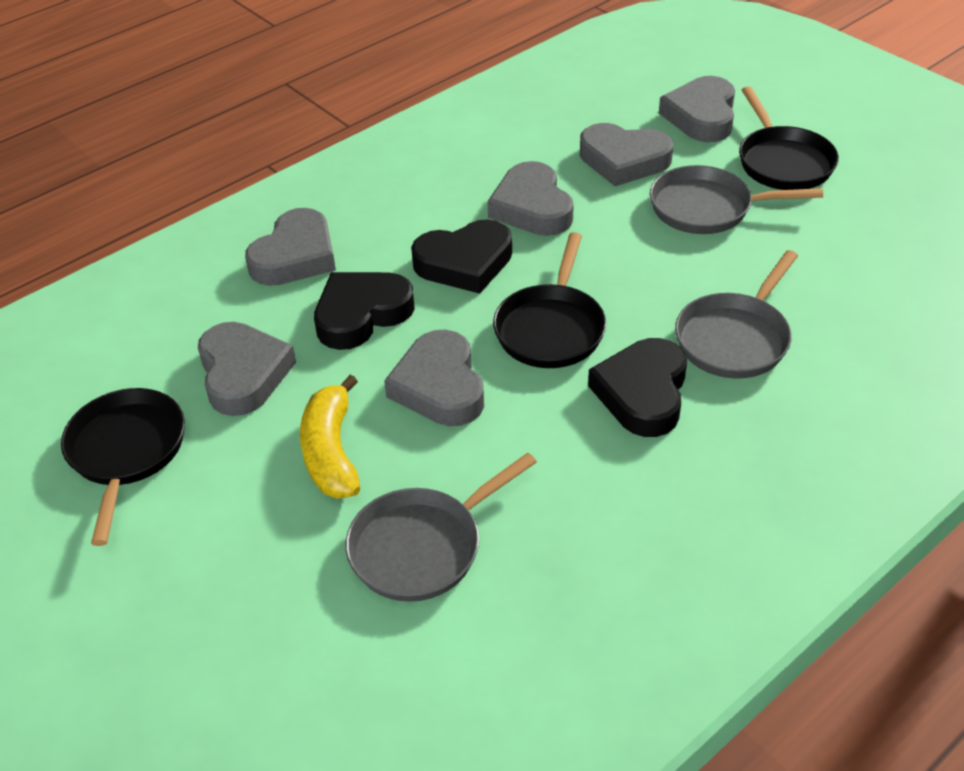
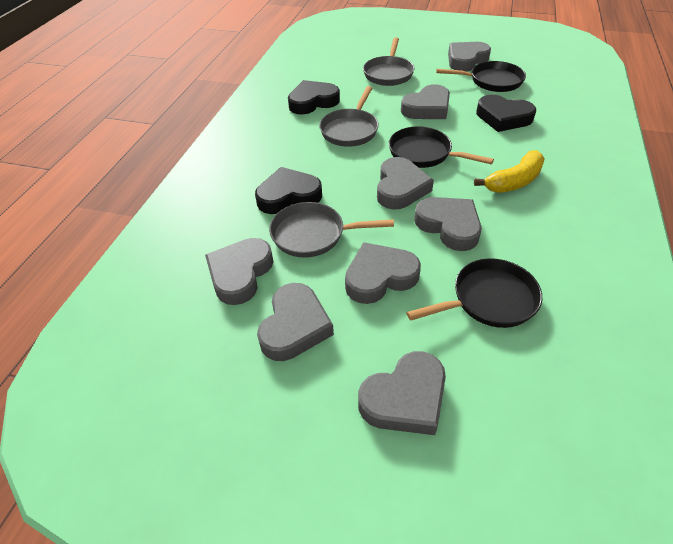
grey heart: 6 -> 8

